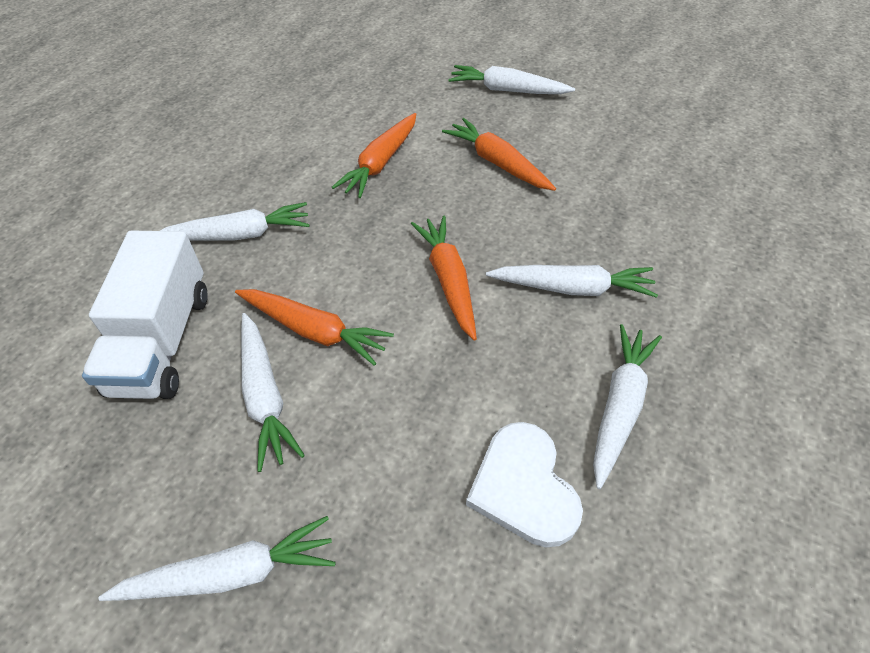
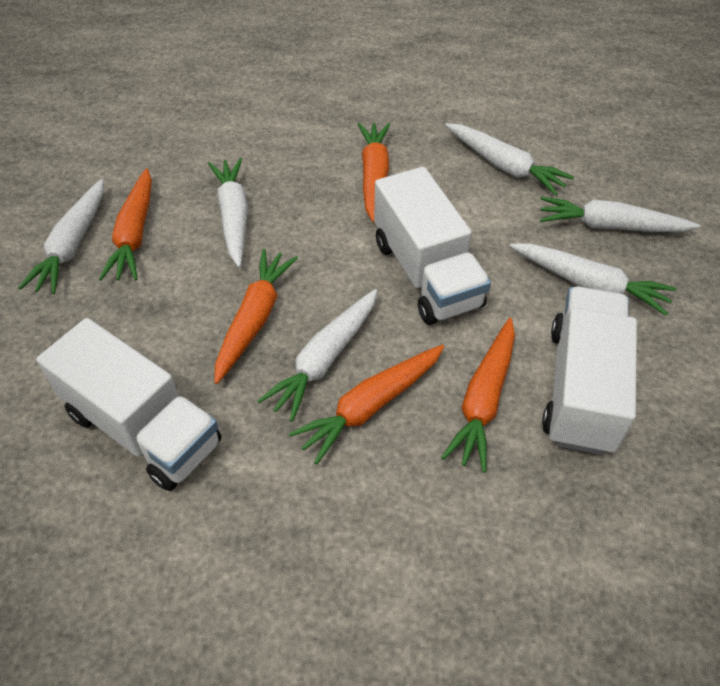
orange carrot: 4 -> 5
white heart: 1 -> 0
white truck: 1 -> 3

